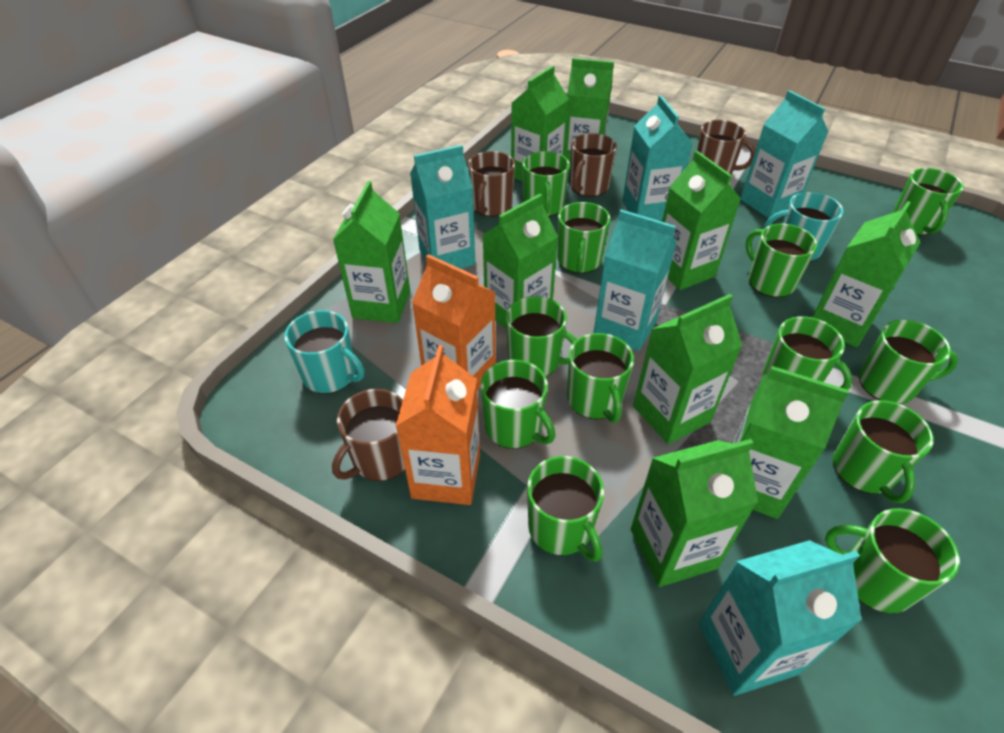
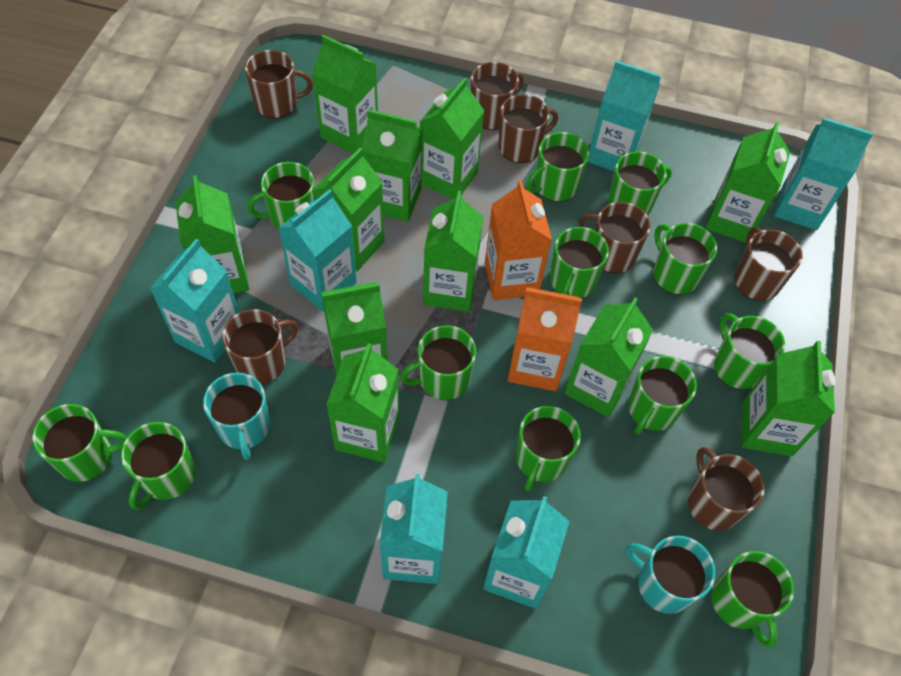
brown mug: 4 -> 7
green carton: 9 -> 11
turquoise carton: 5 -> 6

